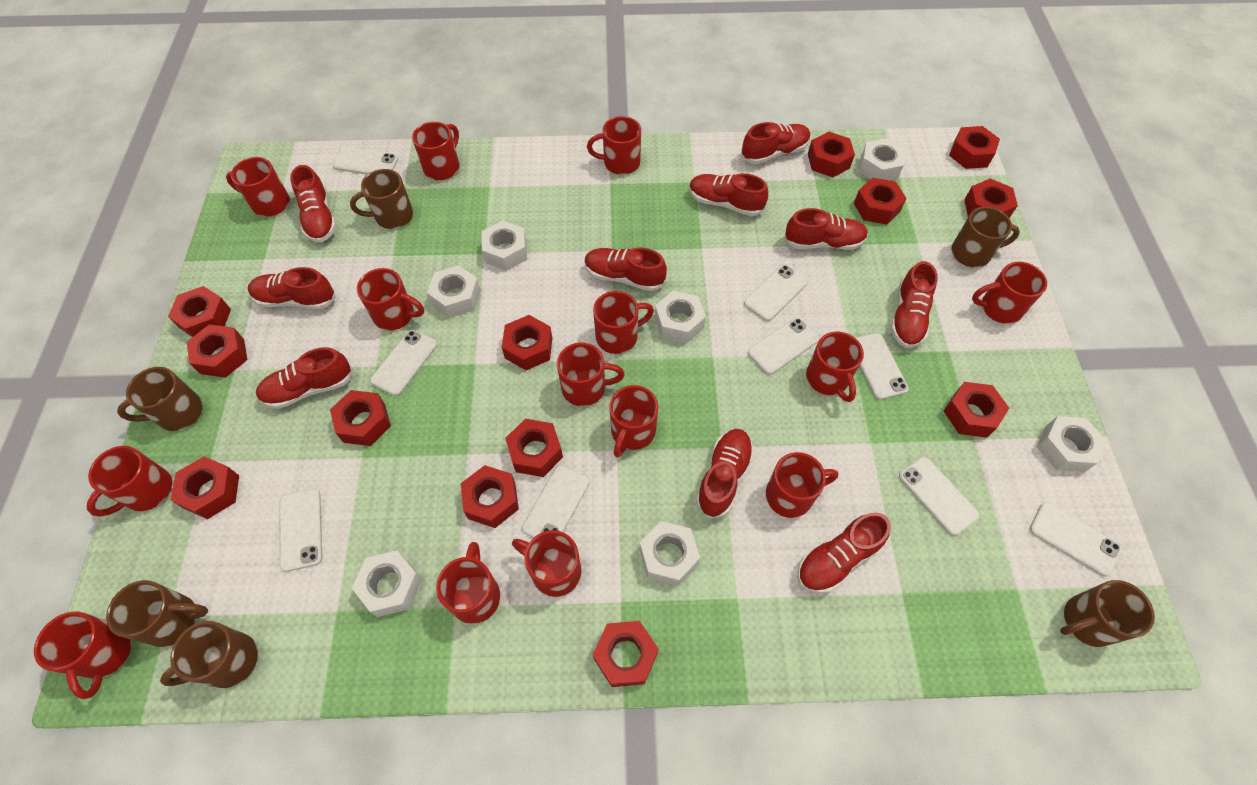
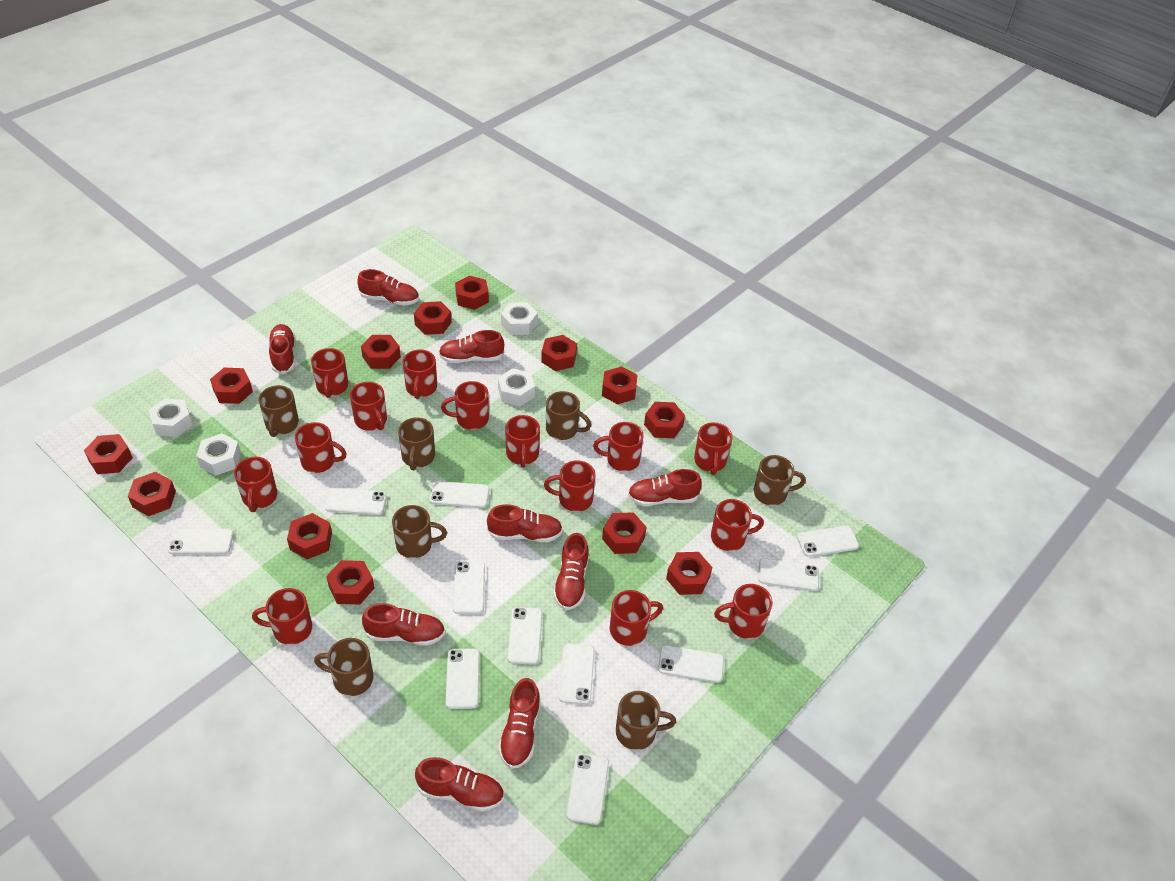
brown mug: 6 -> 7
red shoe: 10 -> 9
white nut: 7 -> 4
white phone: 9 -> 11

